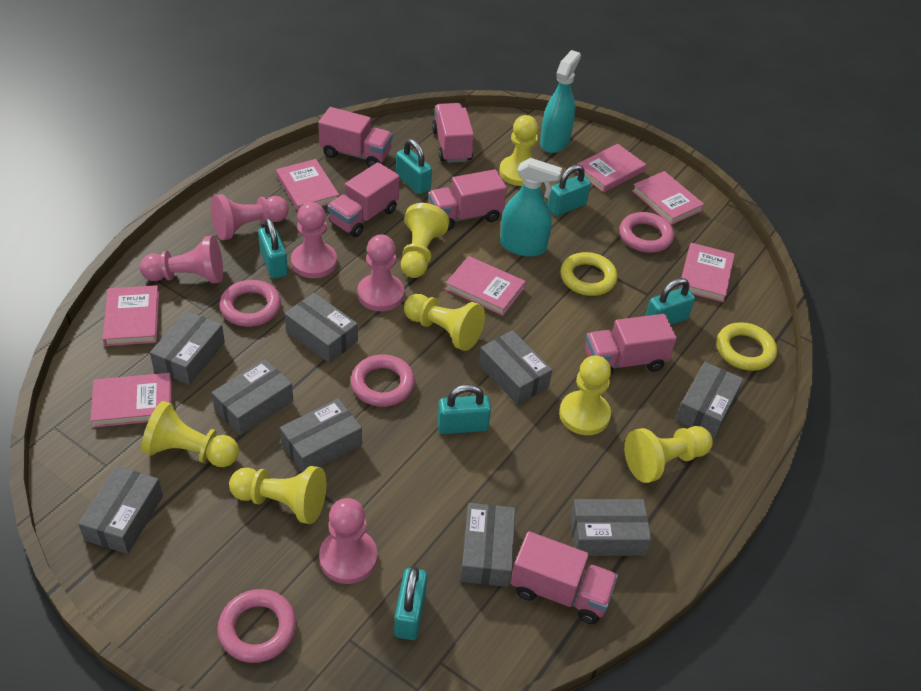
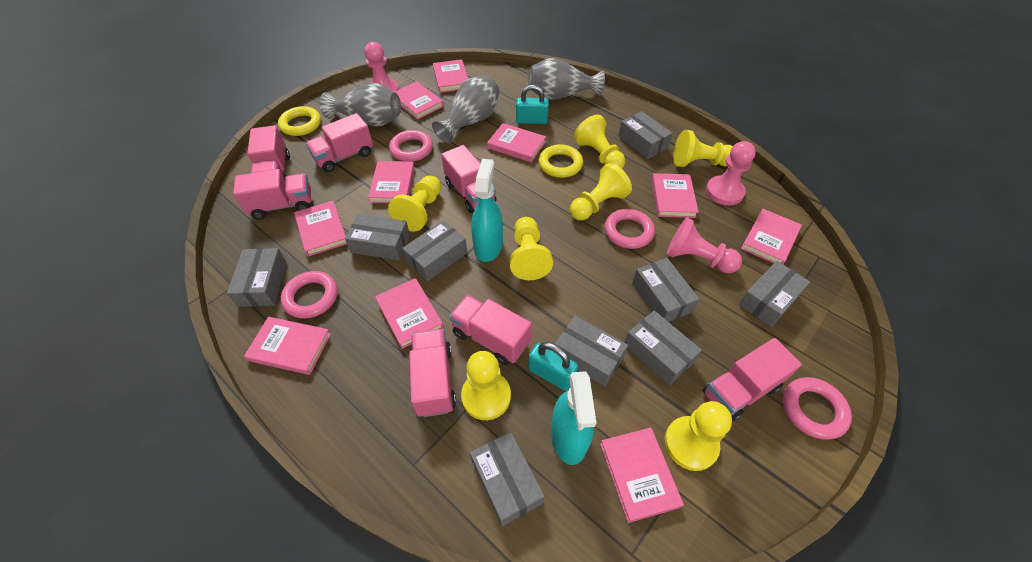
grey vase: 0 -> 3
pink book: 7 -> 10
pink pawn: 5 -> 3
pink truck: 6 -> 7
turquoise padlock: 6 -> 2

